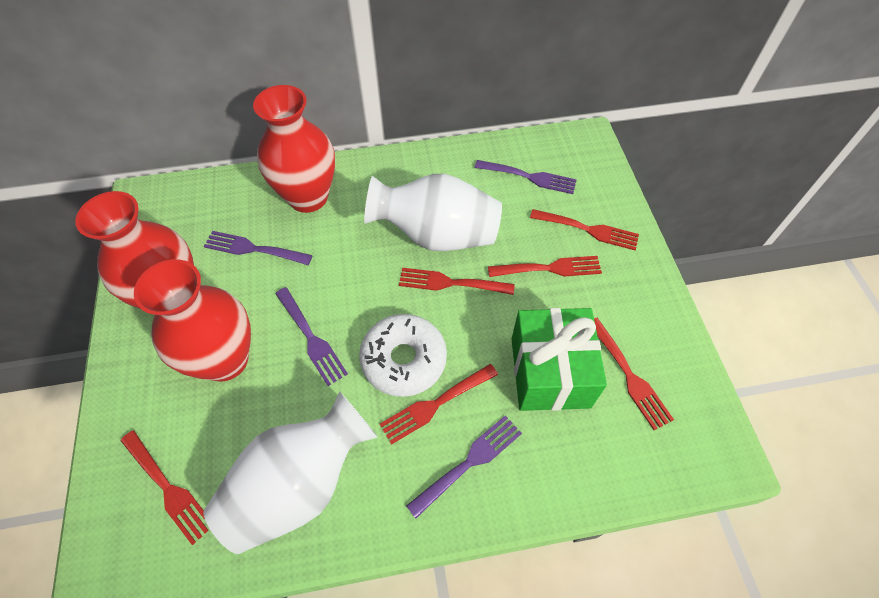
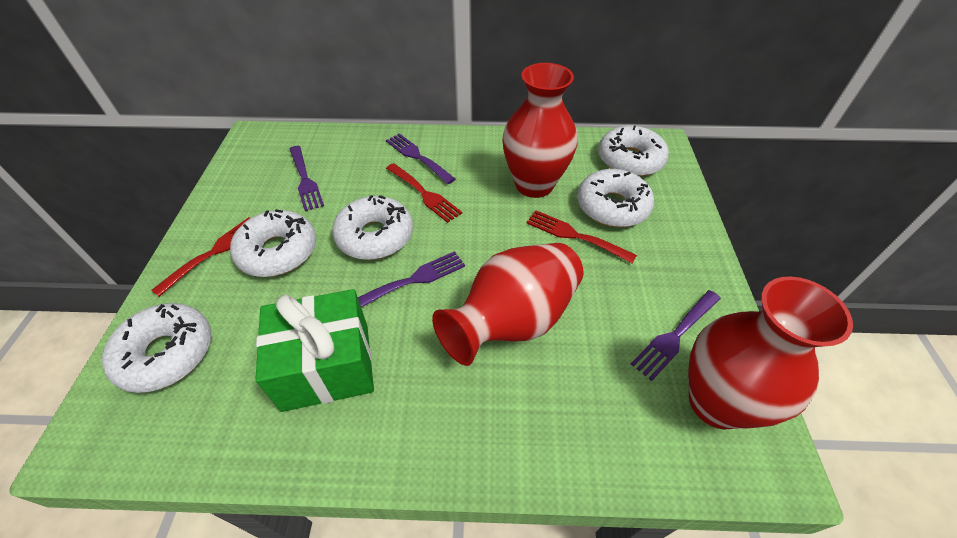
red fork: 6 -> 3
white donut: 1 -> 5
white vase: 2 -> 0

